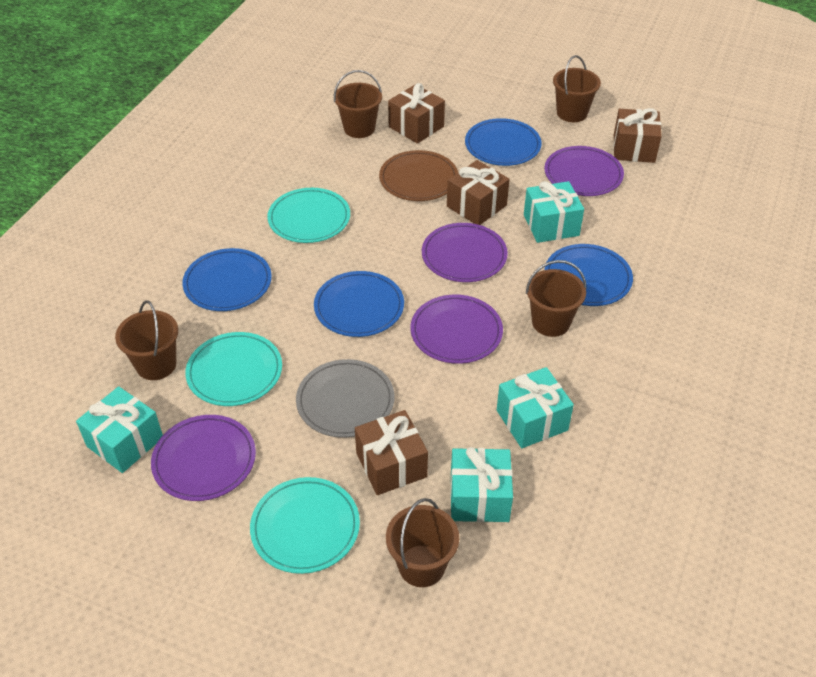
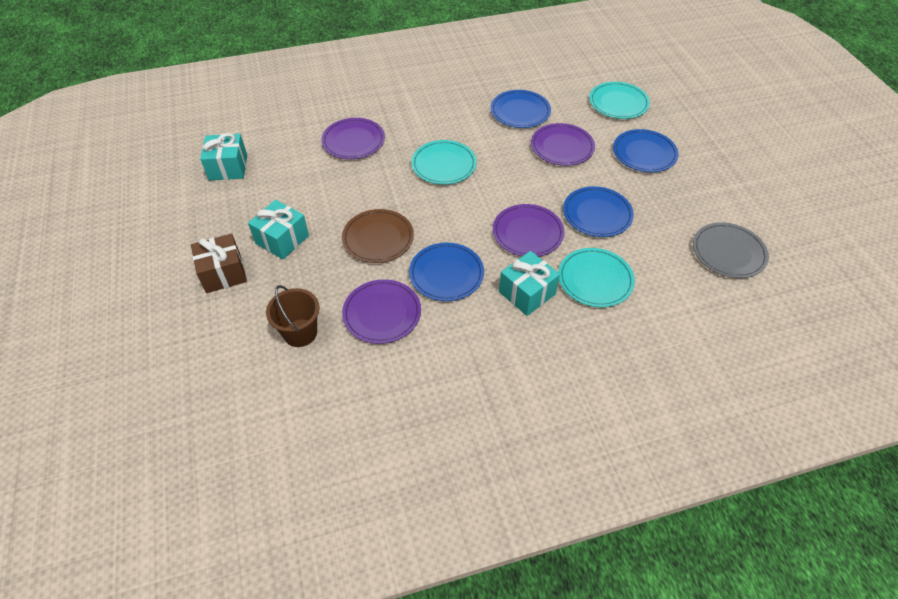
brown bucket: 5 -> 1
brown gift: 4 -> 1
turquoise gift: 4 -> 3

